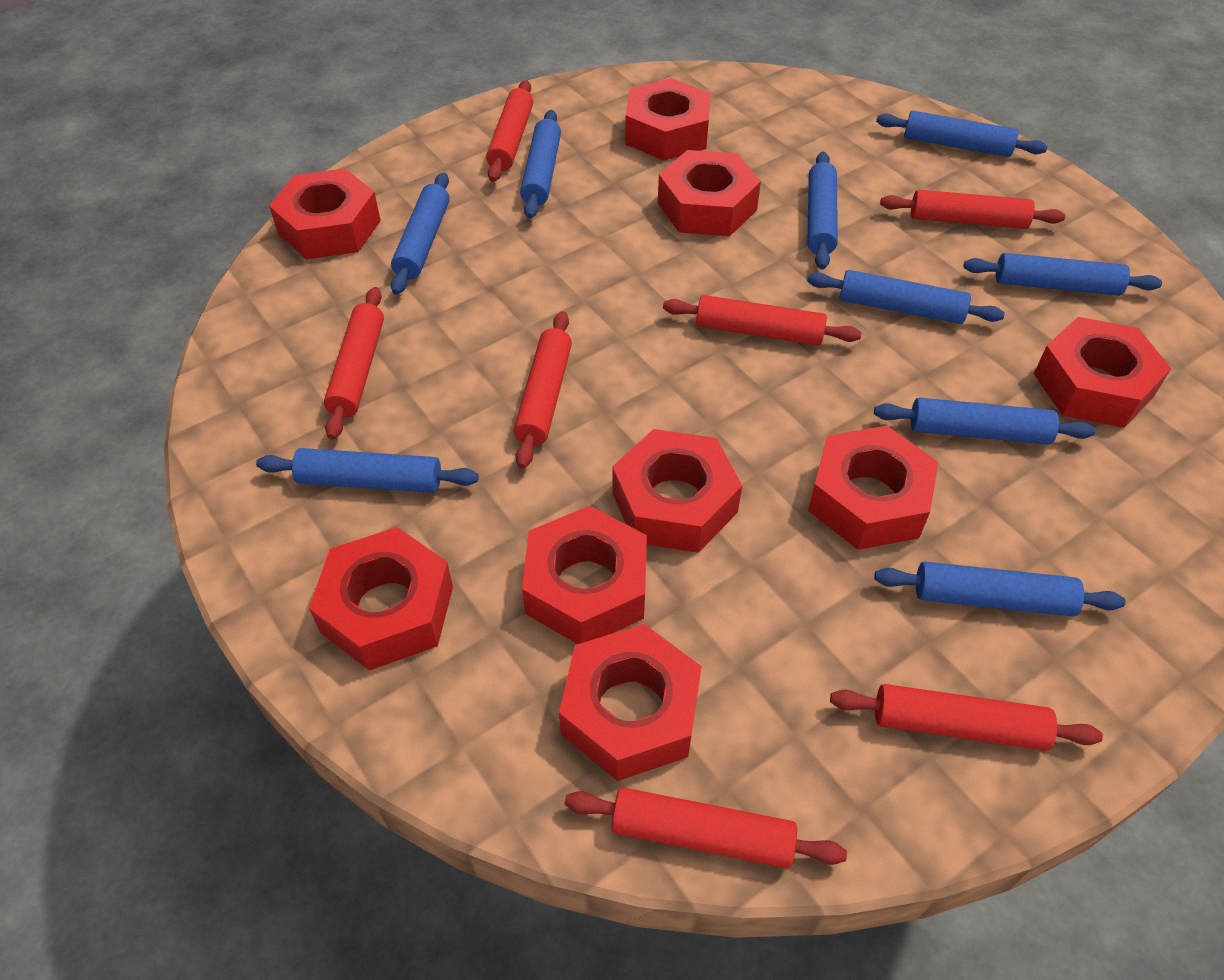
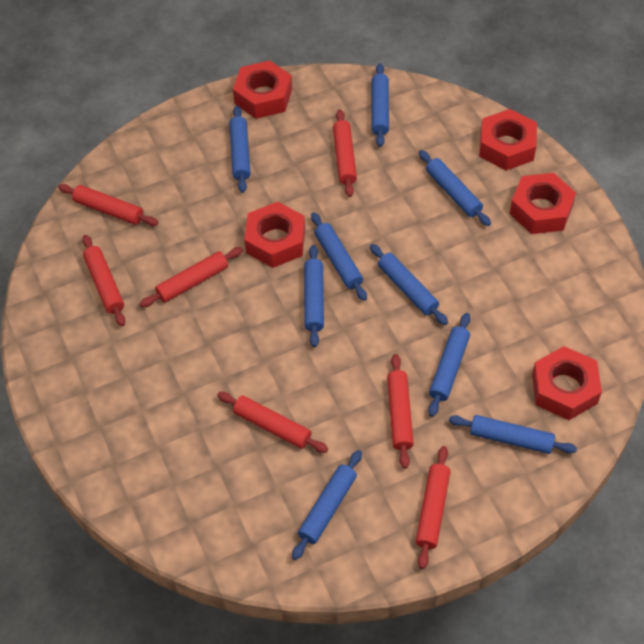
red nut: 9 -> 5

